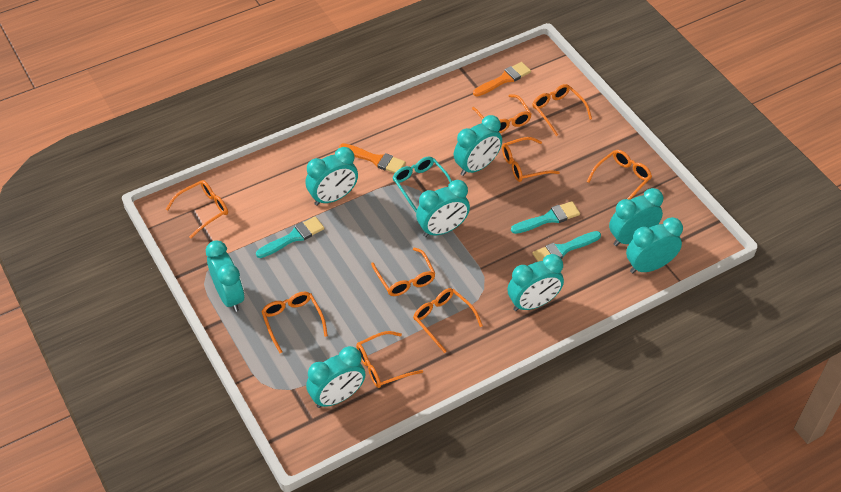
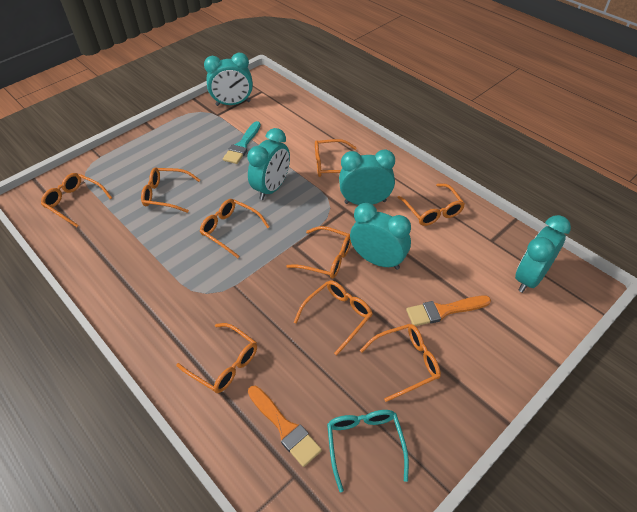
turquoise brush: 3 -> 1
turquoise clock: 8 -> 5

